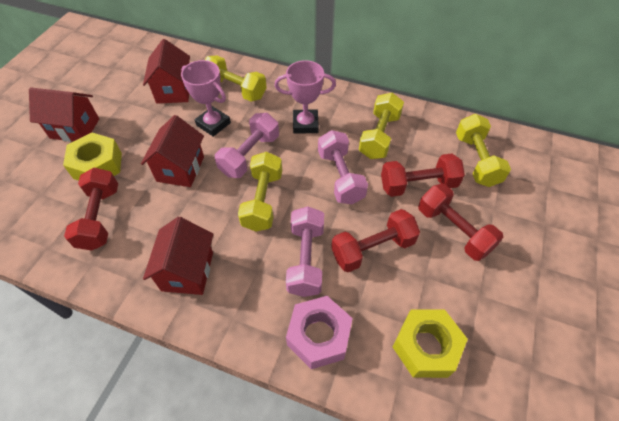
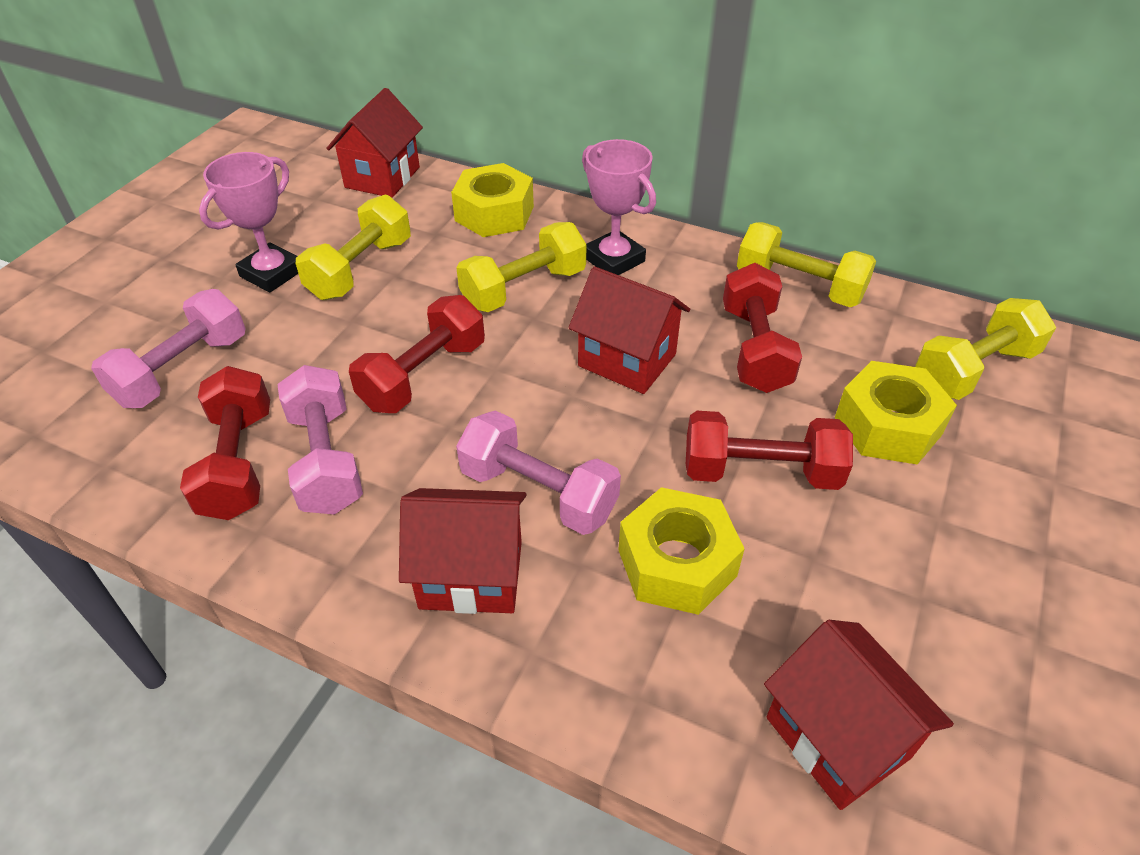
pink nut: 1 -> 0
yellow nut: 2 -> 3

